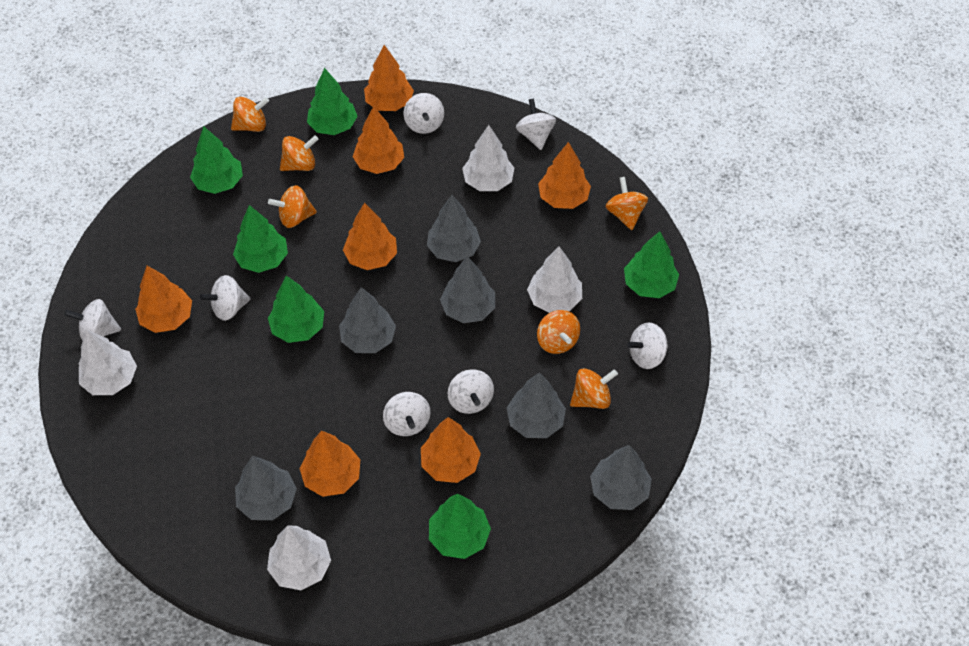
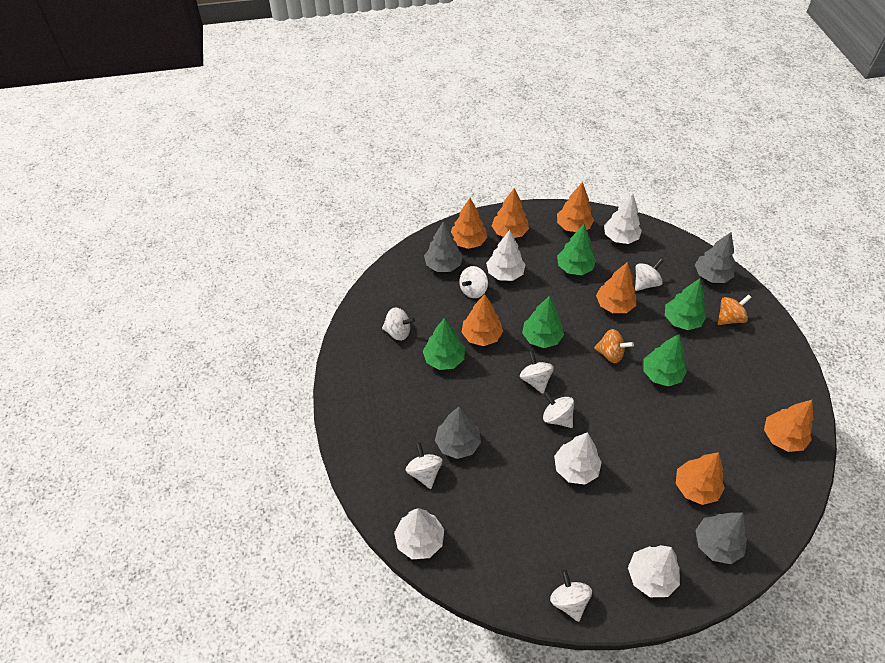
green tree: 6 -> 5
grey tree: 6 -> 4
orange spinning top: 6 -> 2
white tree: 4 -> 5

